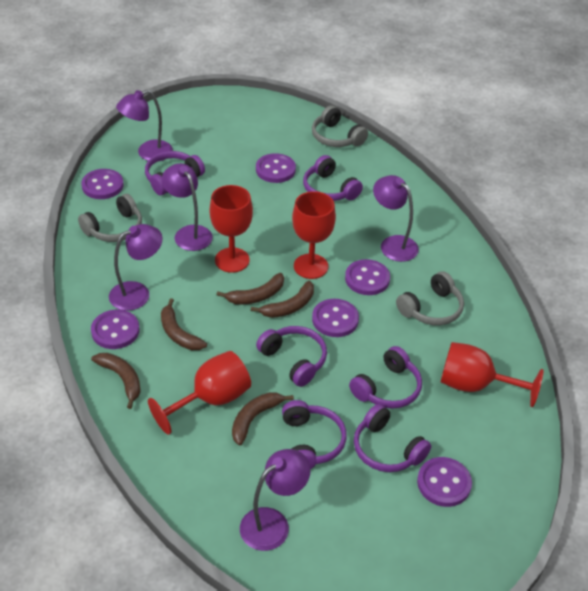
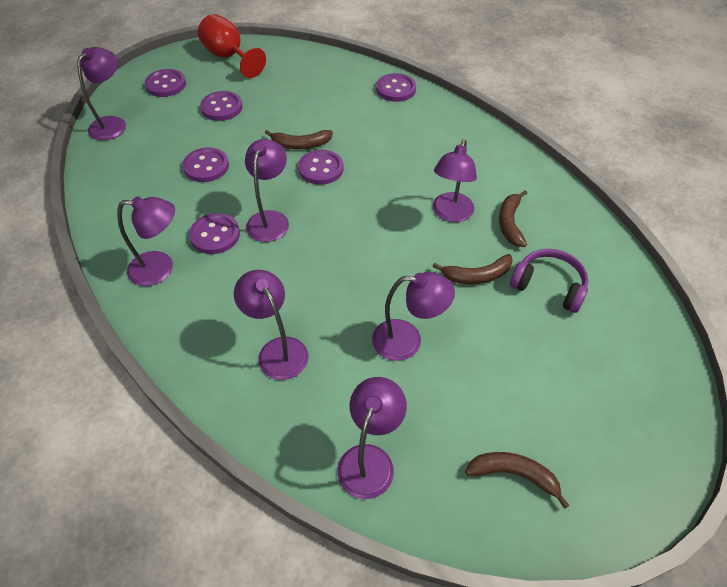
brown banana: 5 -> 4
grey headphones: 3 -> 0
purple headphones: 6 -> 1
purple lamp: 5 -> 7
red goblet: 4 -> 1

